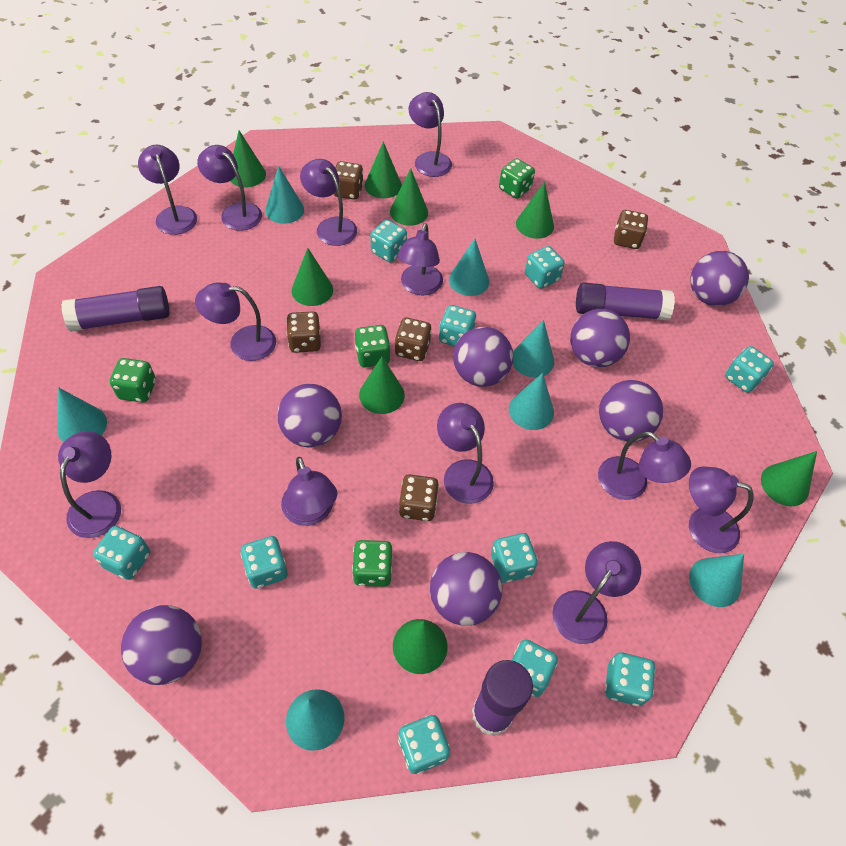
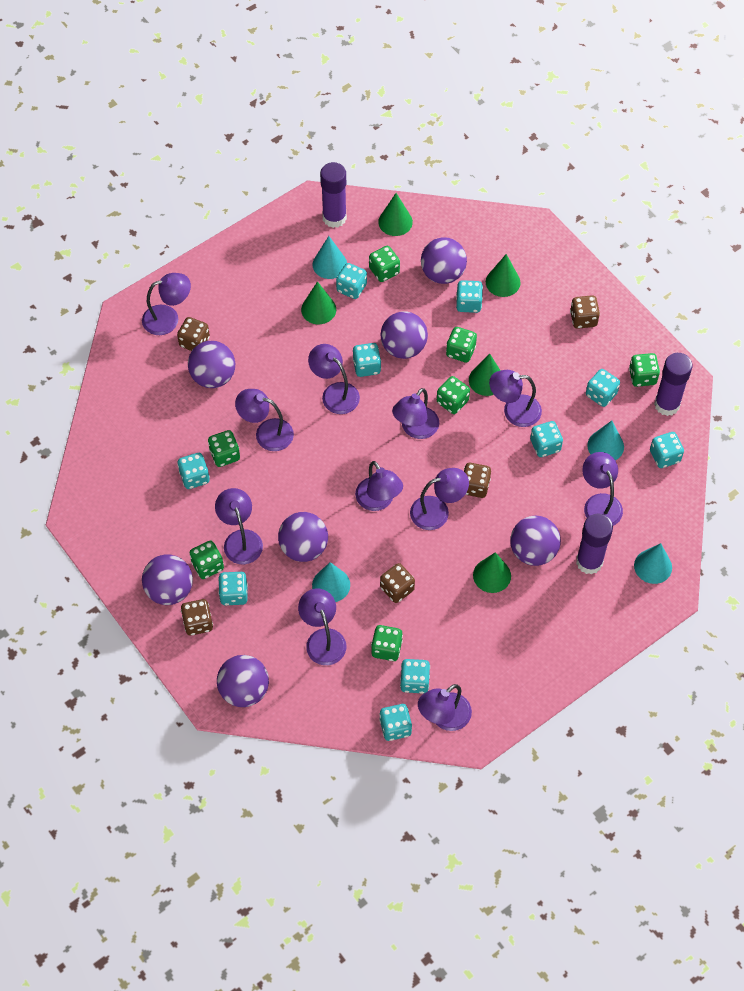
green cone: 8 -> 5
green dice: 4 -> 7
purple lamp: 12 -> 11
turquoise cone: 7 -> 4

